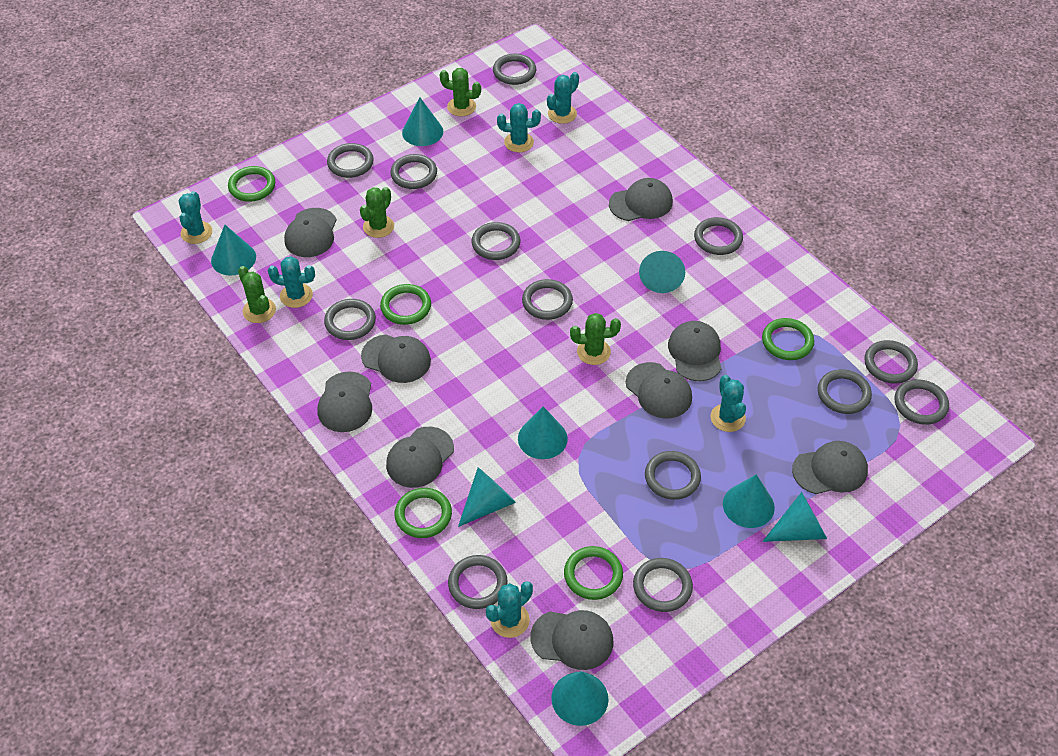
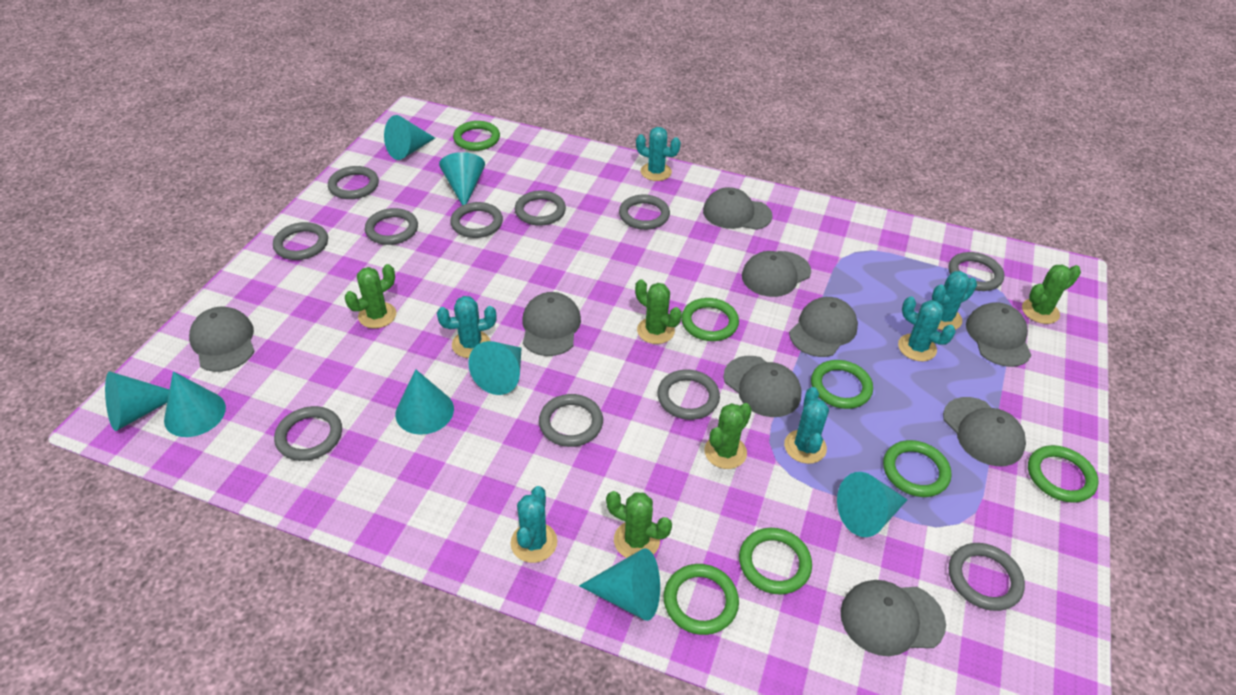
green cactus: 4 -> 5
green ring: 5 -> 7
grey ring: 13 -> 11

